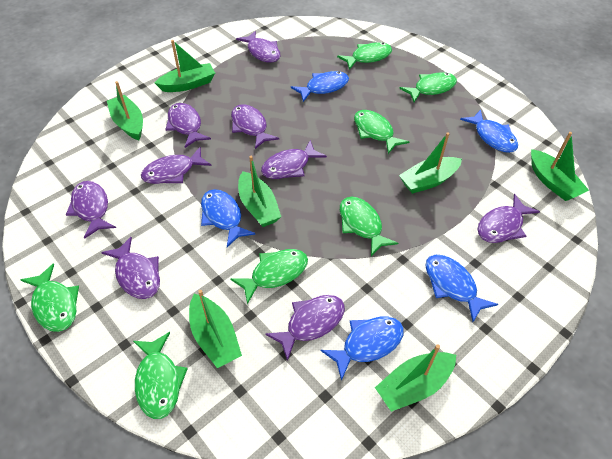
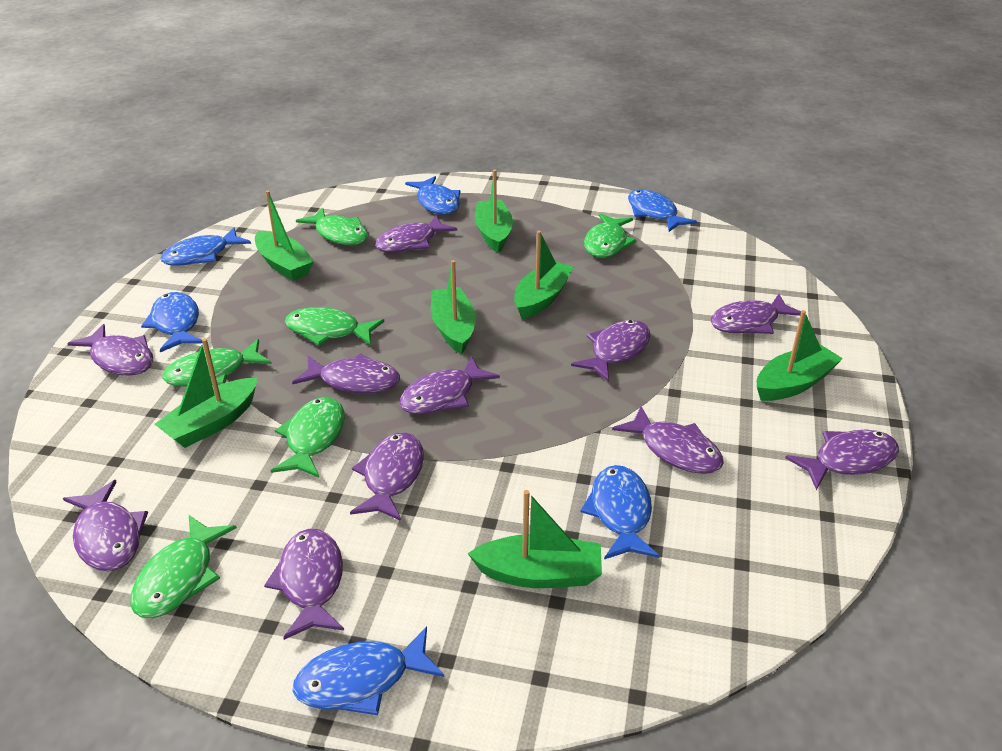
blue fish: 5 -> 6
green fish: 7 -> 6
purple fish: 9 -> 11

